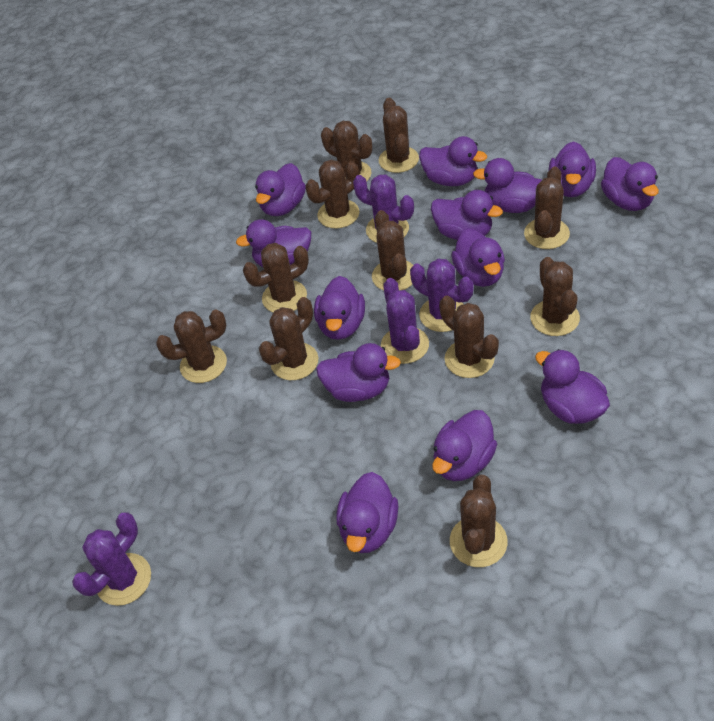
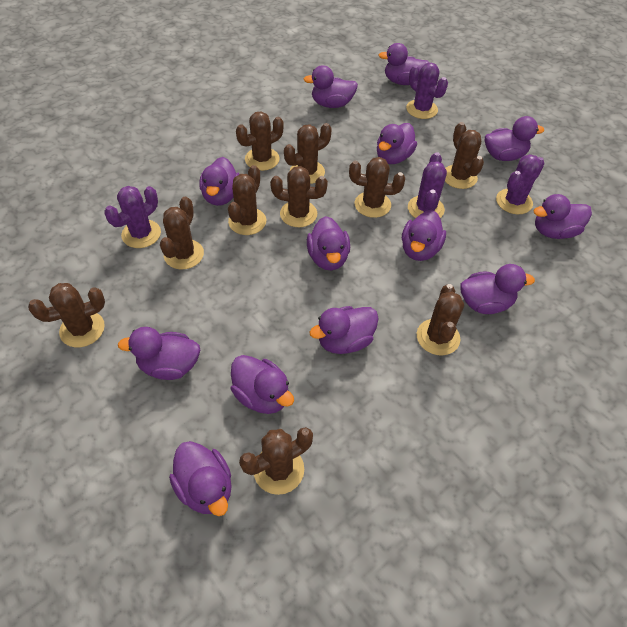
brown cactus: 11 -> 10

